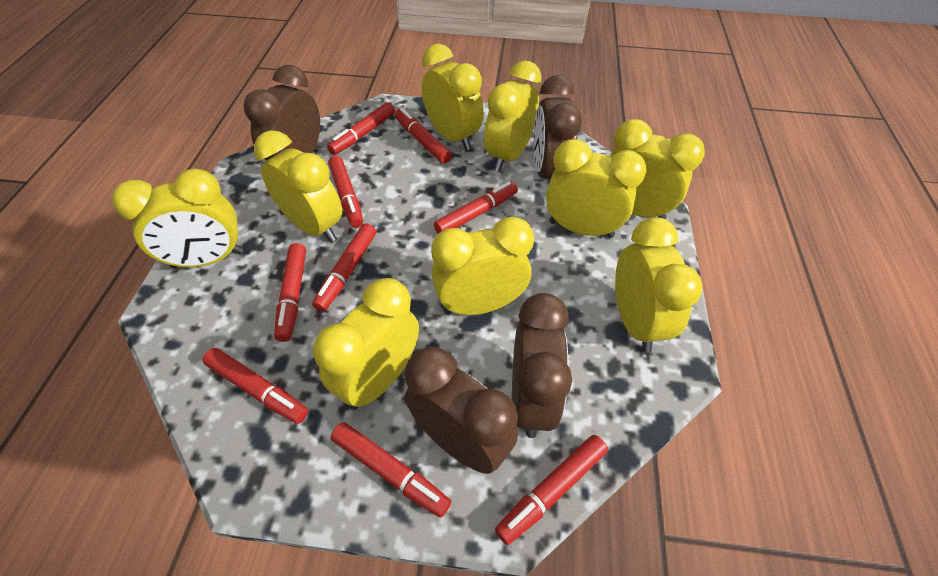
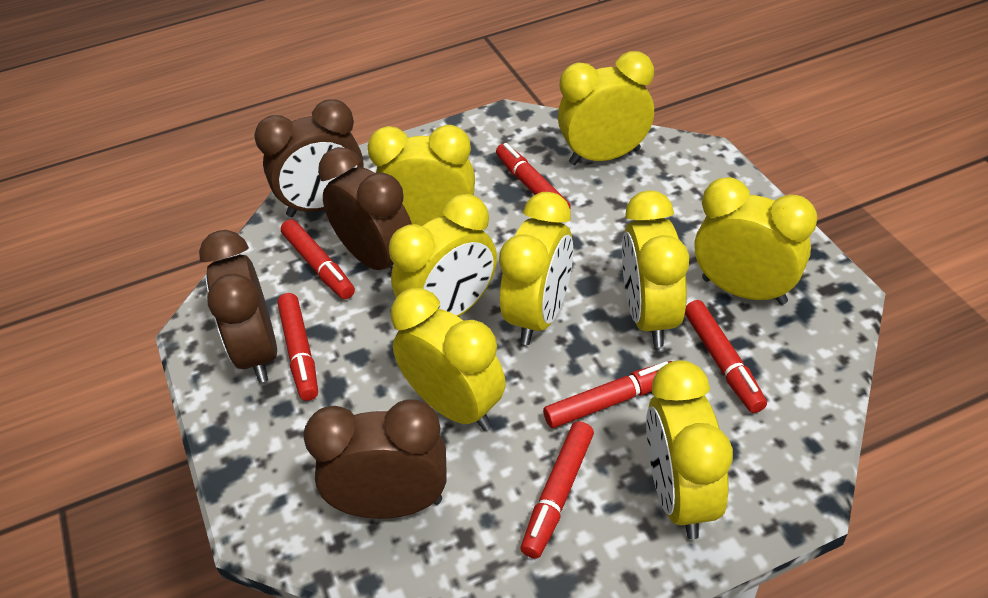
red marker: 9 -> 6
yellow clock: 9 -> 8

